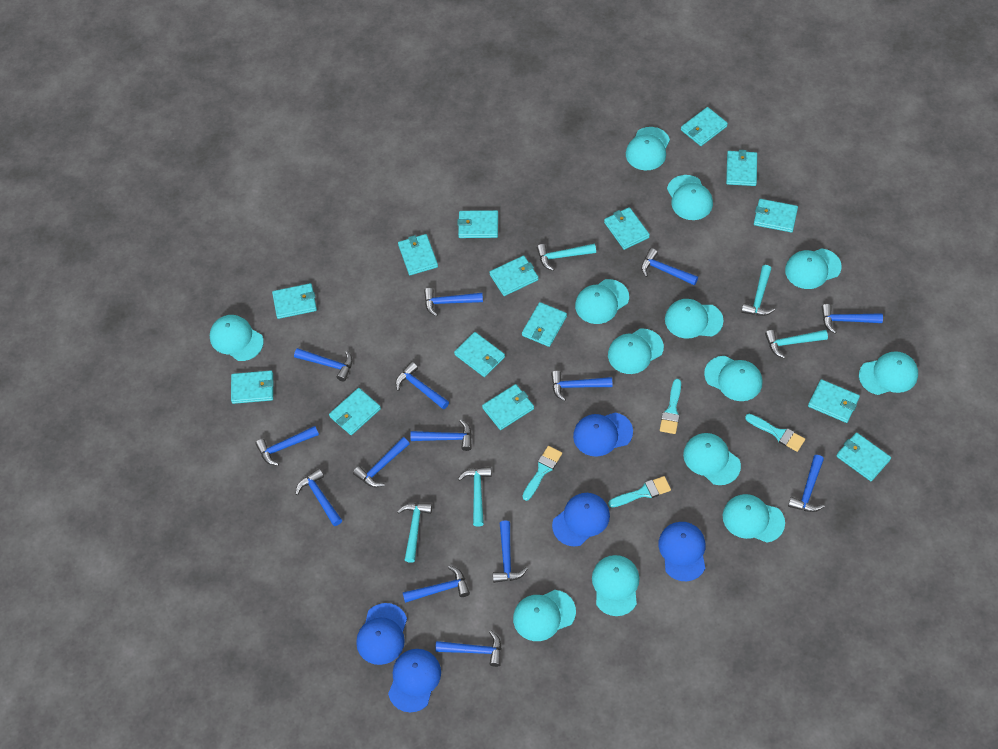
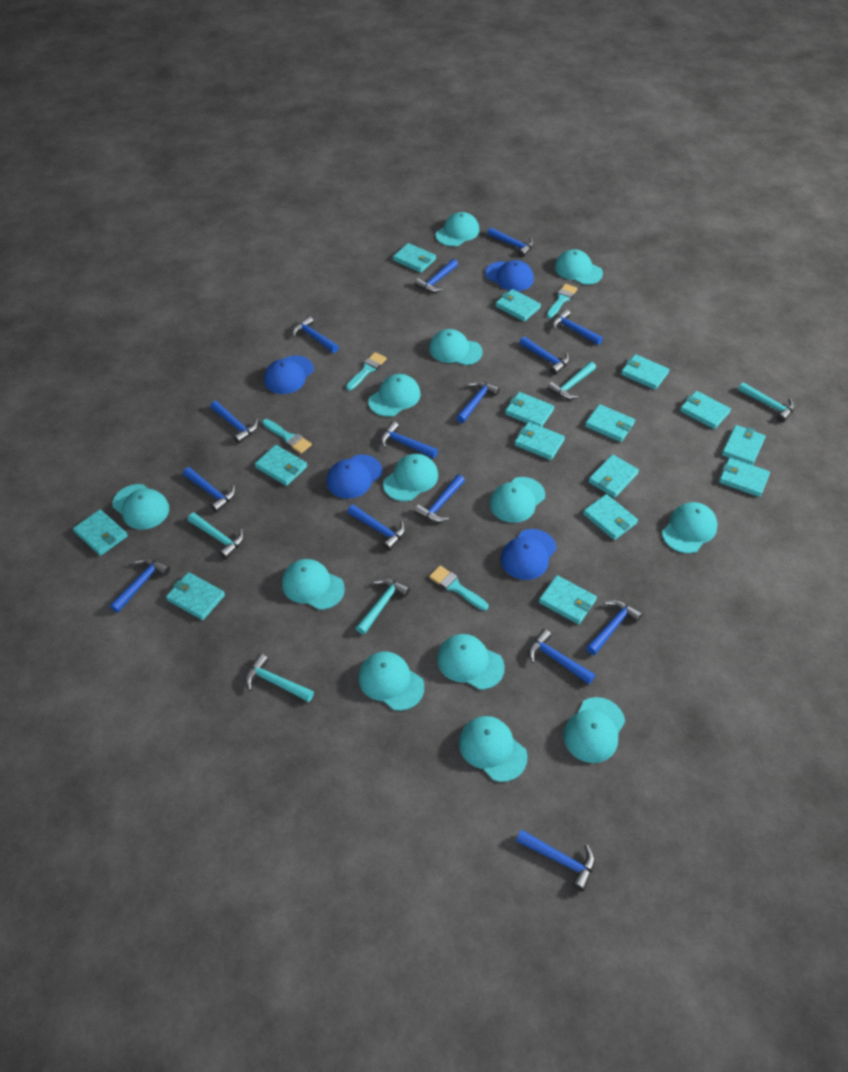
blue cap: 5 -> 4
blue hammer: 14 -> 15

